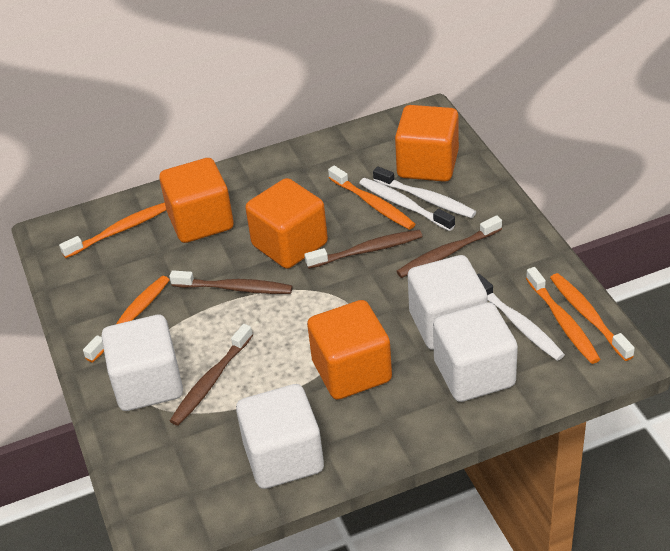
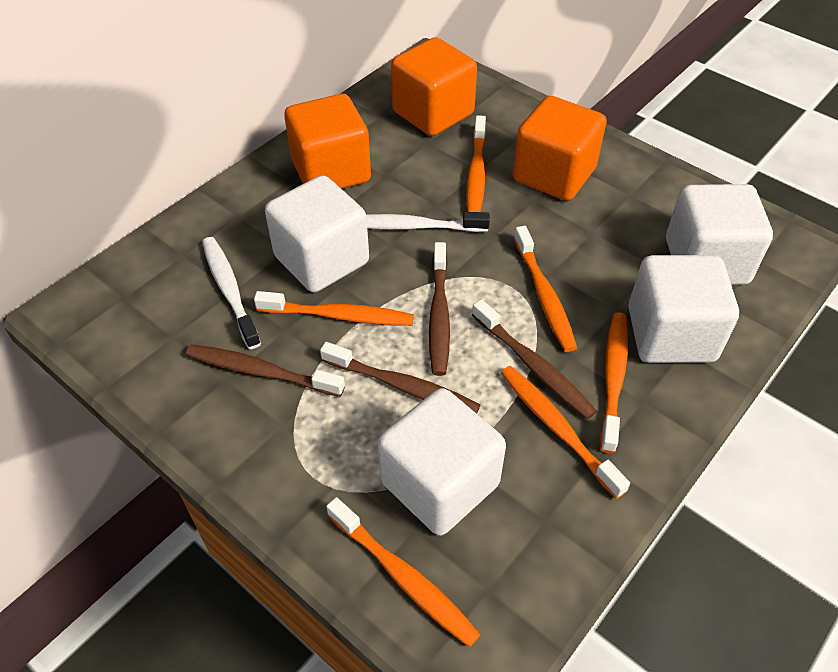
orange cube: 4 -> 3
orange toothbrush: 5 -> 6
white toothbrush: 3 -> 2

